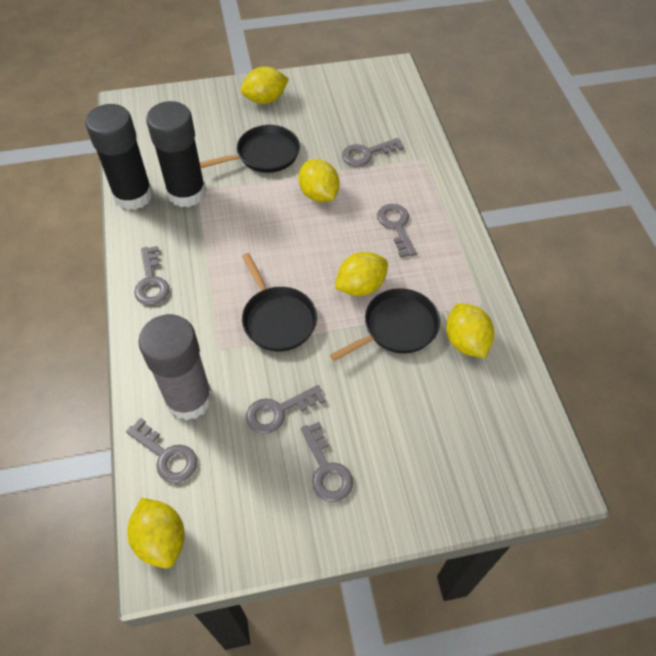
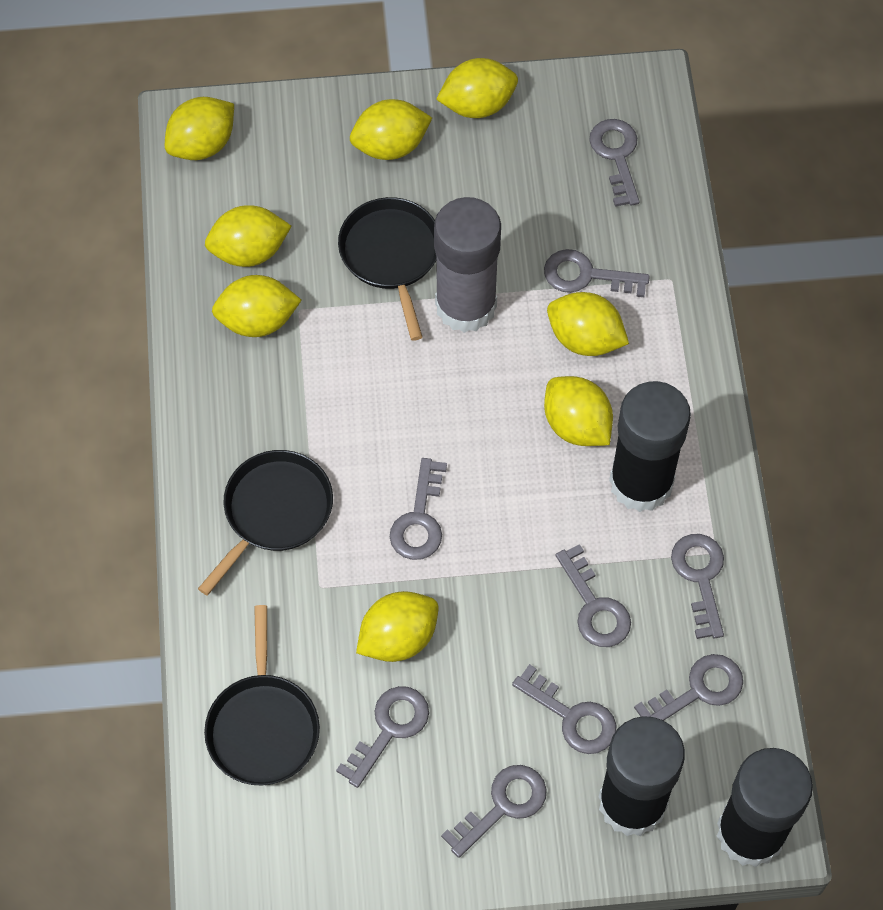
black glue stick: 2 -> 3
grey key: 6 -> 9
yellow lemon: 5 -> 8

